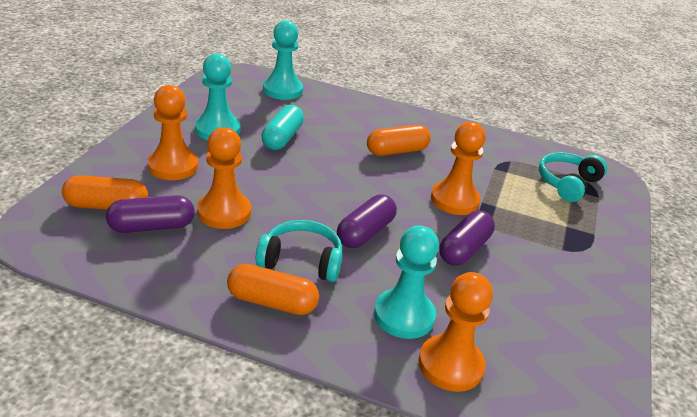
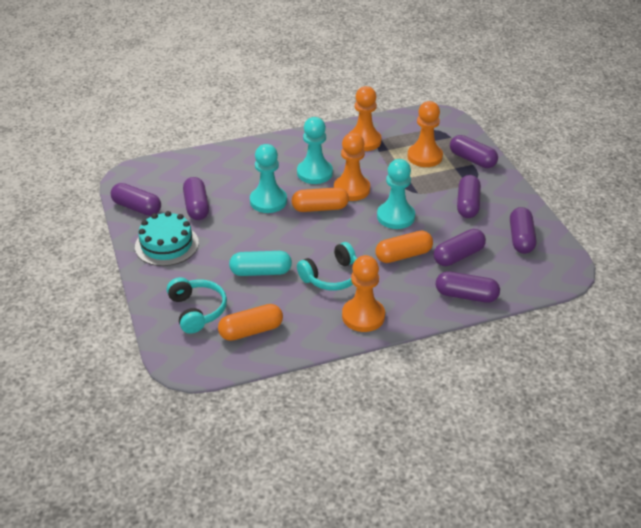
purple capsule: 3 -> 7
turquoise cake: 0 -> 1

